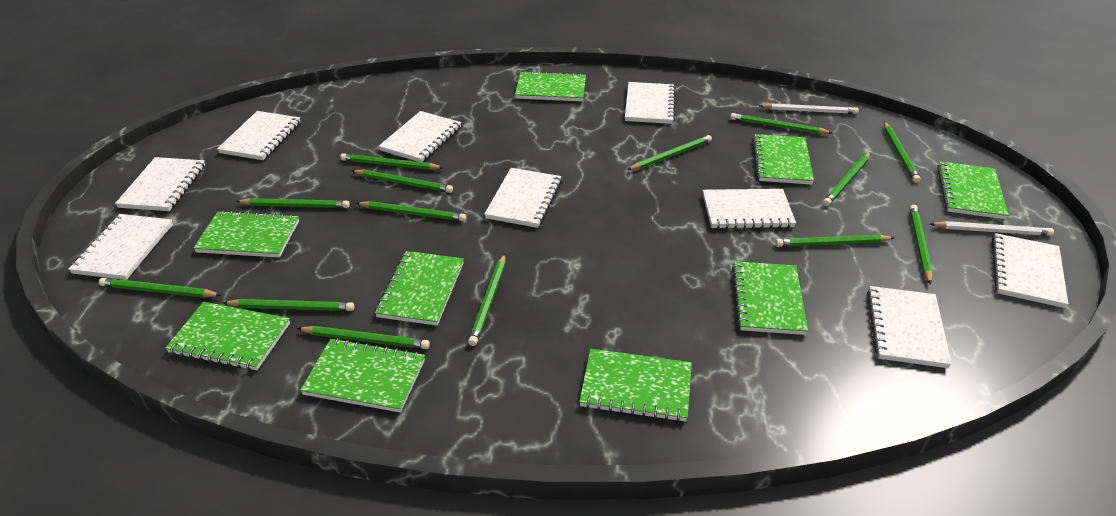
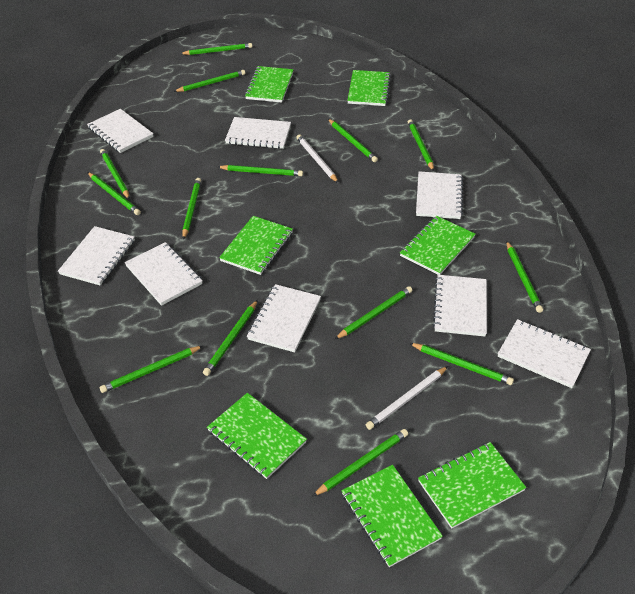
green notebook: 9 -> 7
white notebook: 9 -> 8

